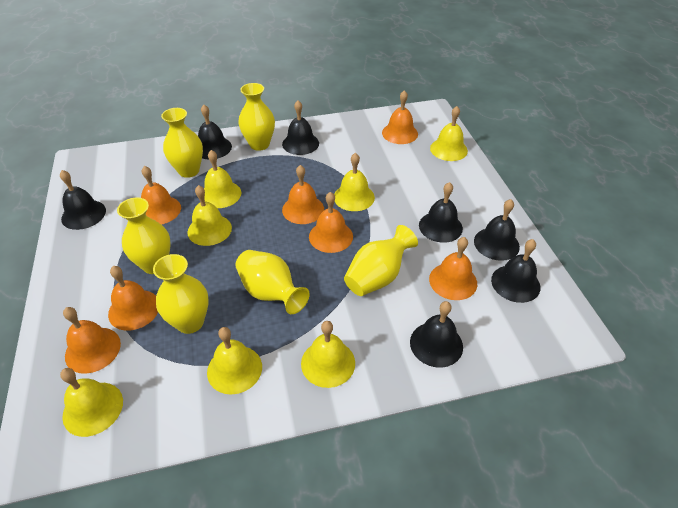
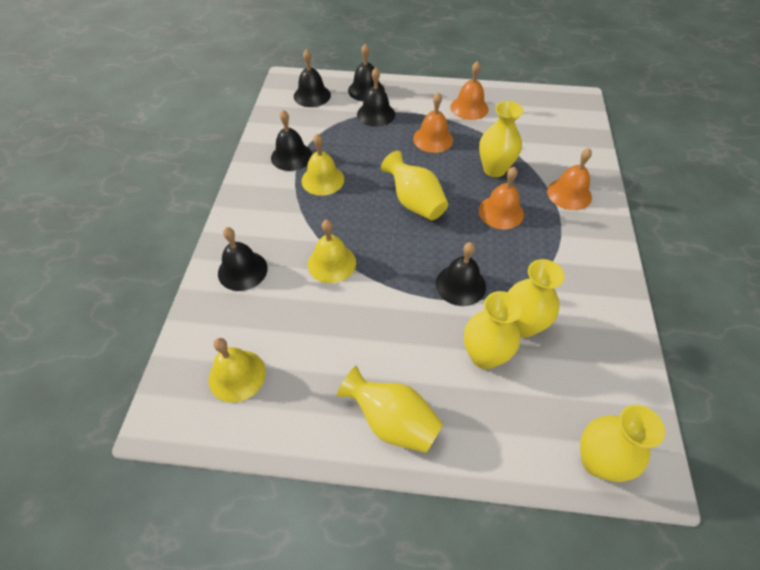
black bell: 7 -> 6
orange bell: 7 -> 4
yellow bell: 7 -> 3

